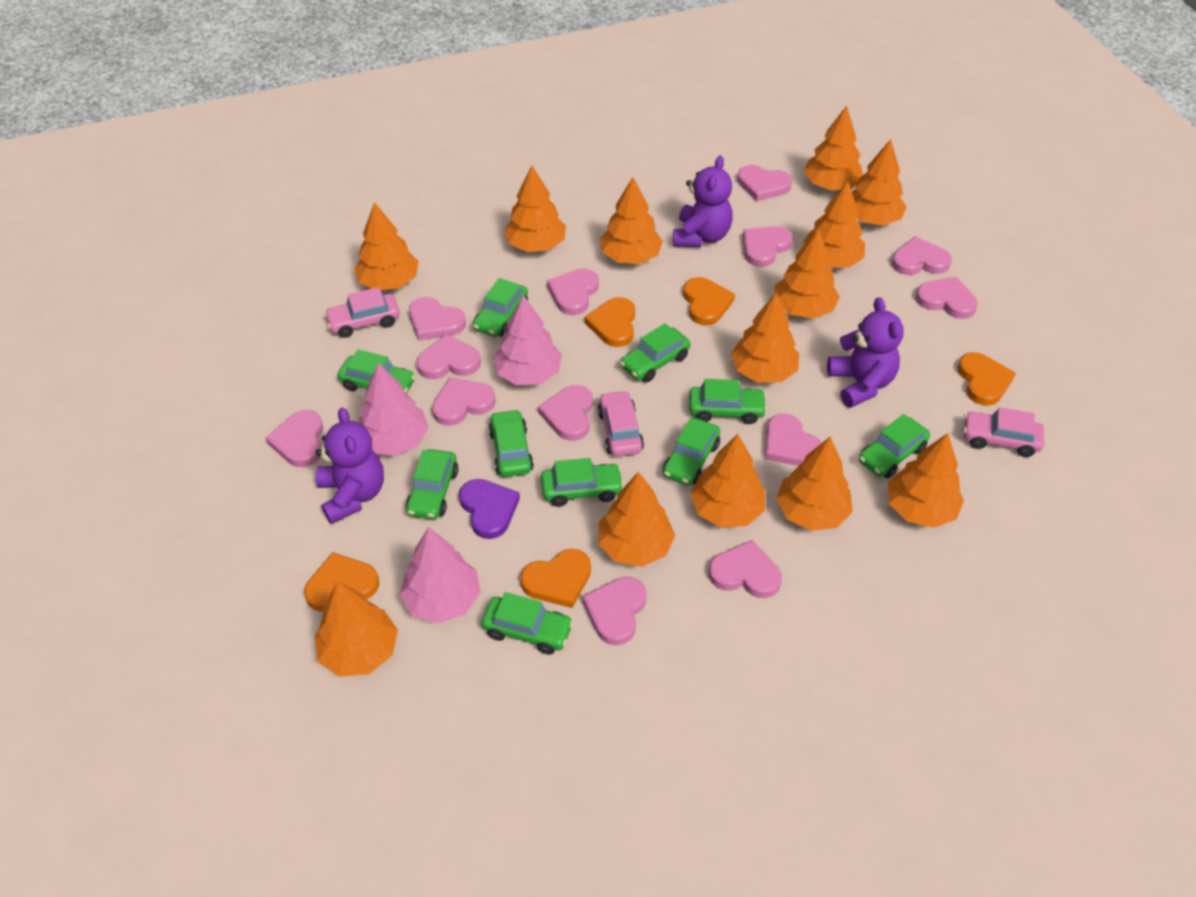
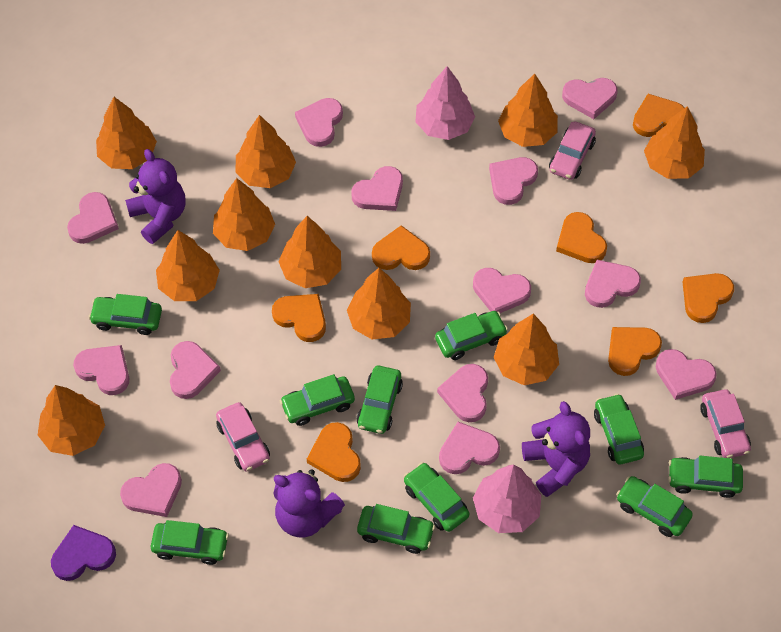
orange heart: 5 -> 7
orange tree: 13 -> 10
pink tree: 3 -> 2

